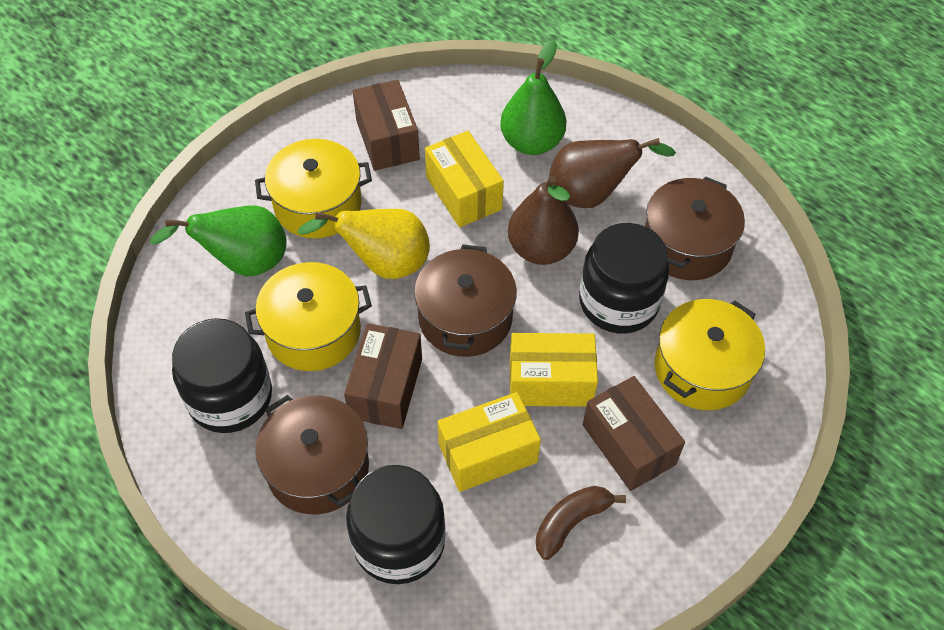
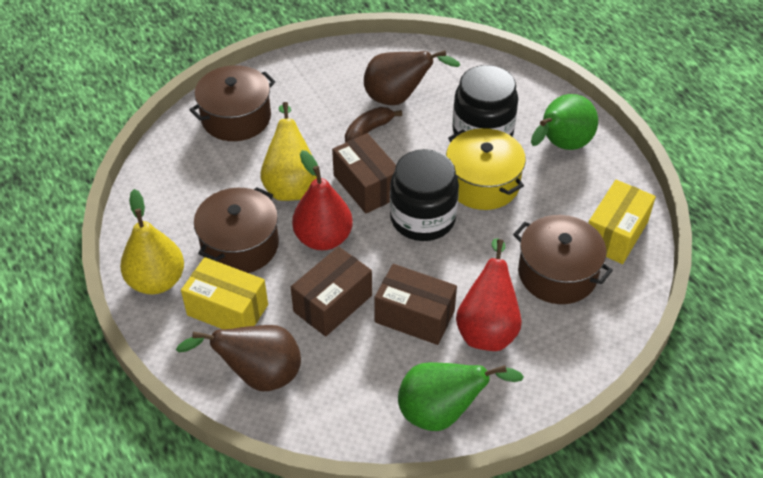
black jar: 3 -> 2
red pear: 0 -> 2
yellow box: 3 -> 2
yellow pear: 1 -> 2
yellow pot: 3 -> 1

